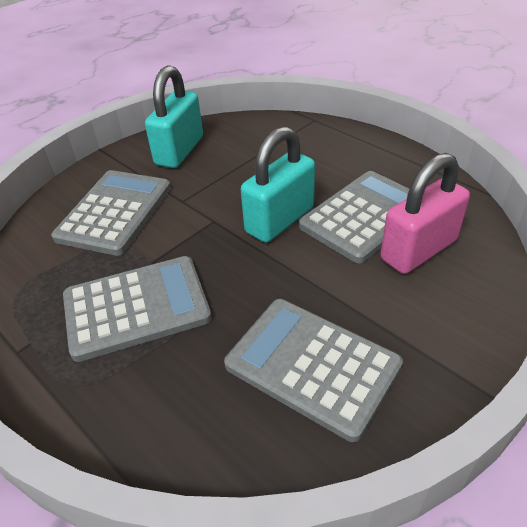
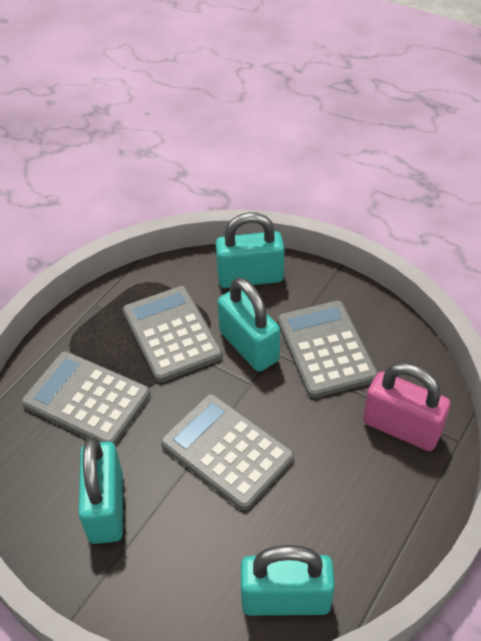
turquoise padlock: 2 -> 4

